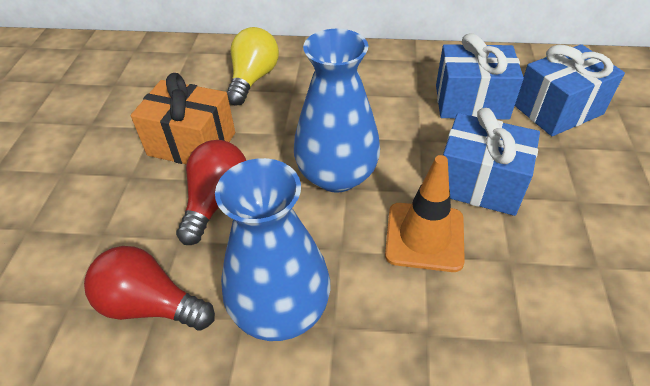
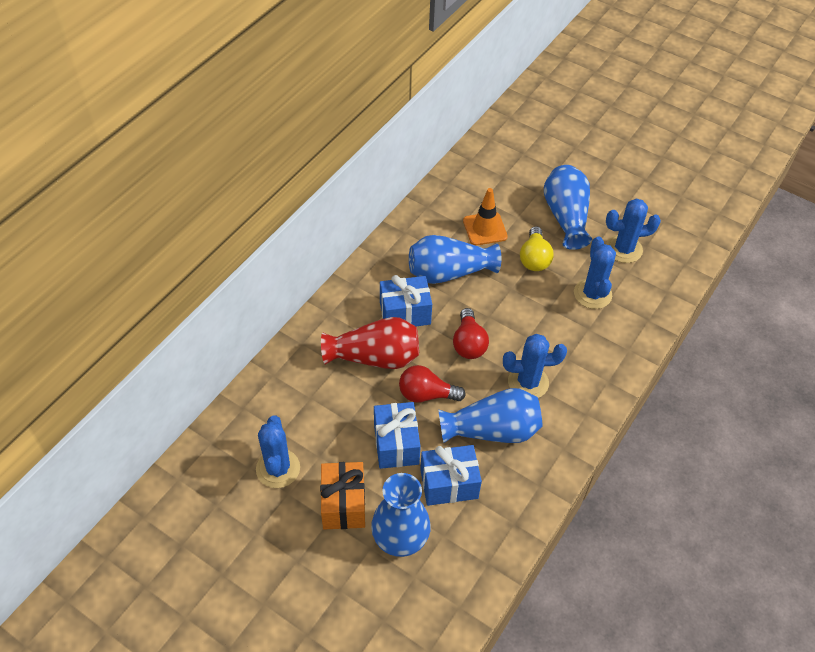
blue cactus: 0 -> 4
blue vase: 2 -> 4
red vase: 0 -> 1

